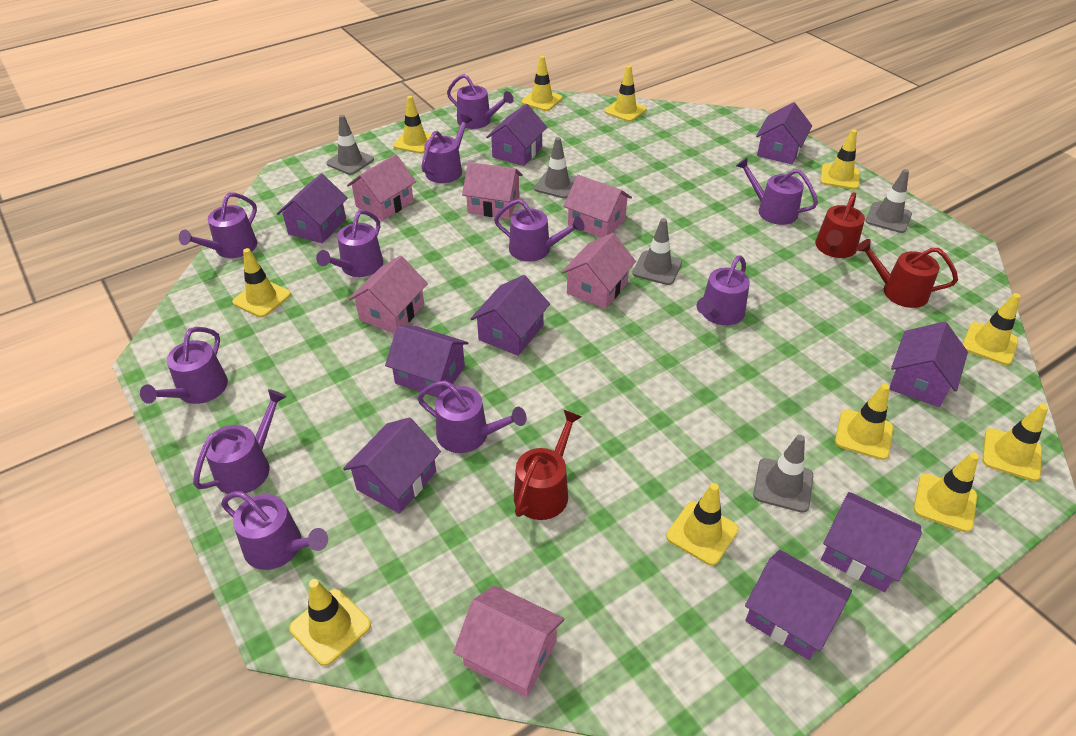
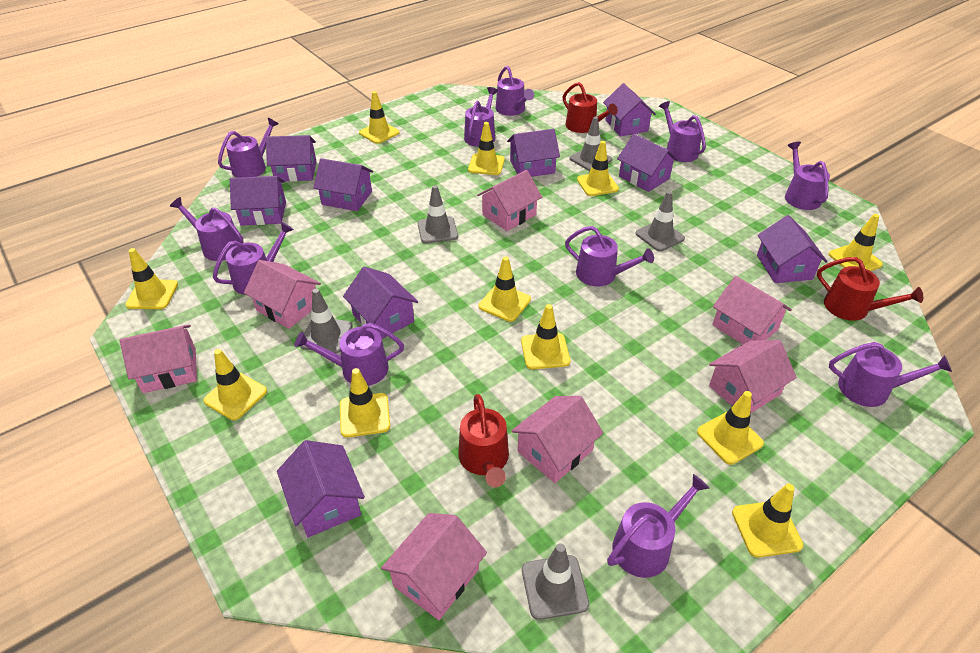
pink house: 6 -> 7

